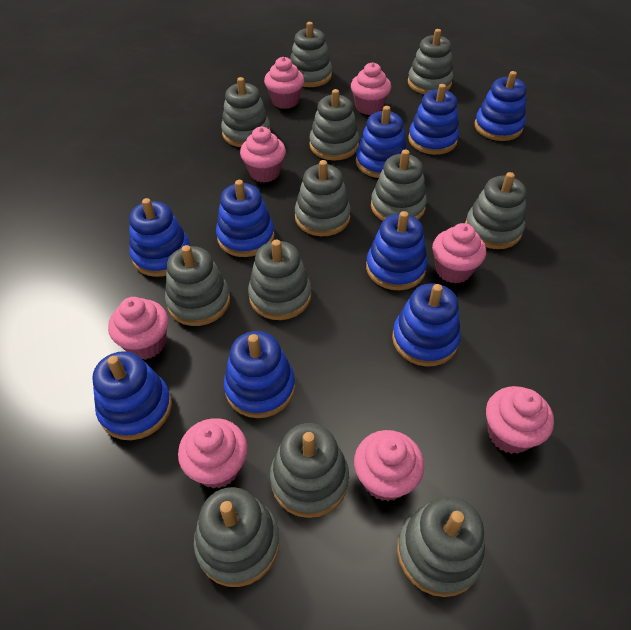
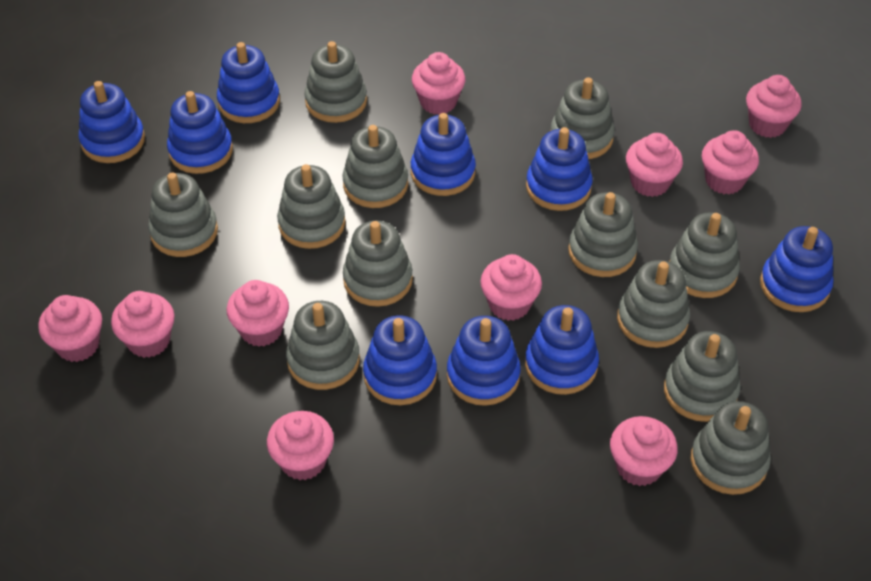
pink cupcake: 8 -> 10

